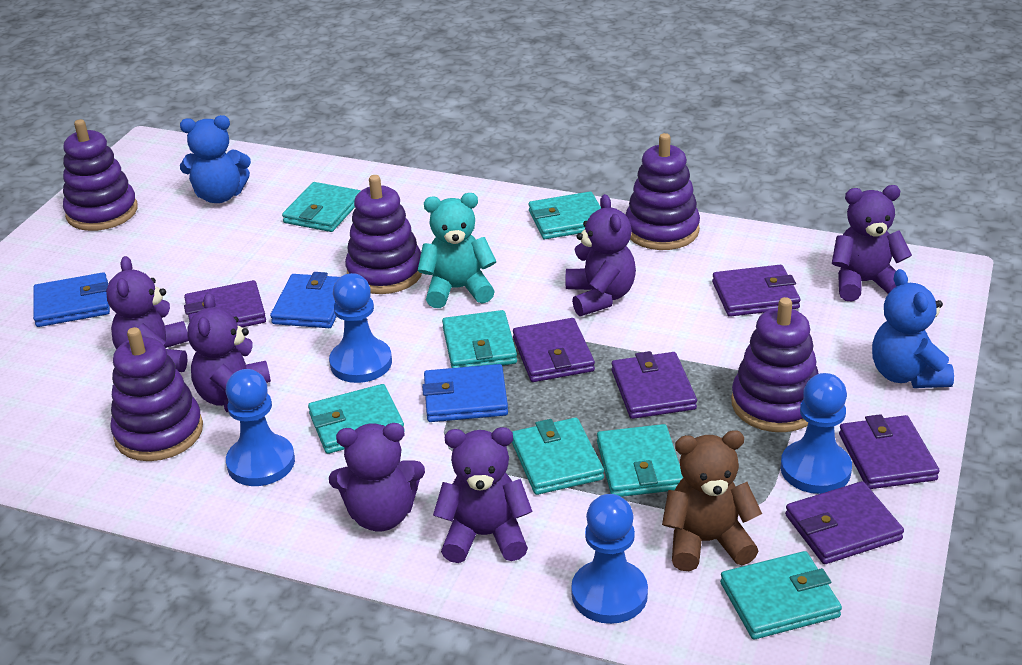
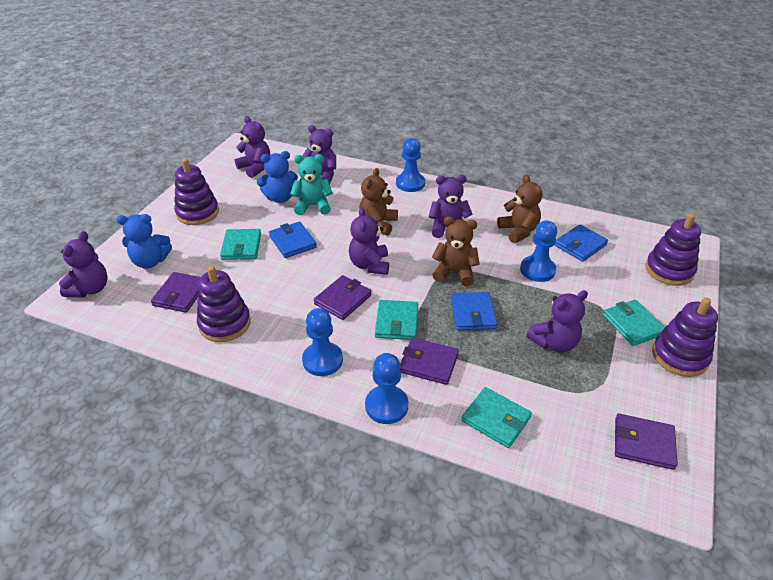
brown teddy bear: 1 -> 3
purple stacking toy: 5 -> 4
purple wallet: 6 -> 4
turquoise wallet: 7 -> 4

